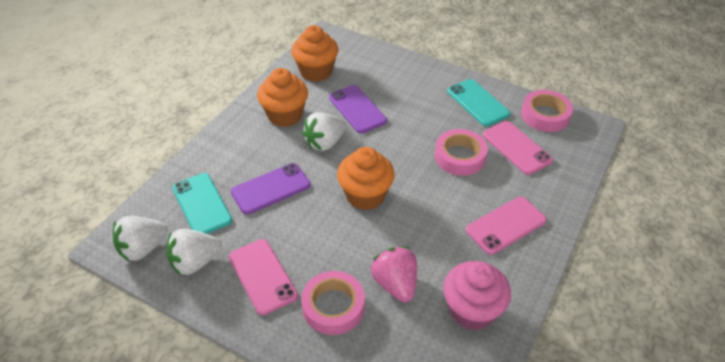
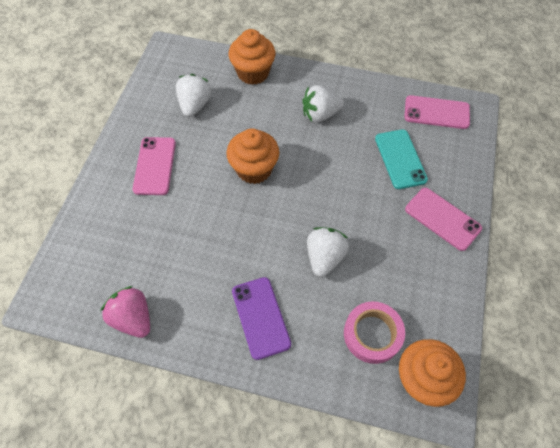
pink cupcake: 1 -> 0
pink tape: 3 -> 1
purple phone: 2 -> 1
turquoise phone: 2 -> 1

